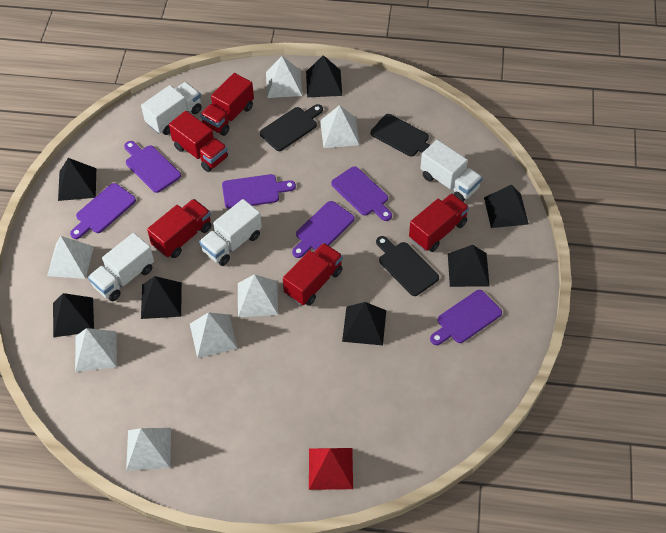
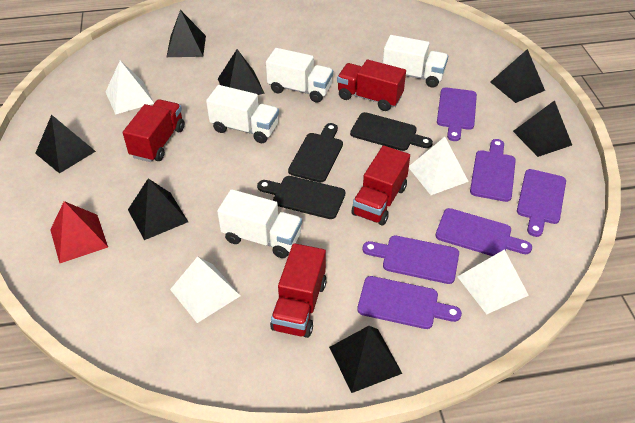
red truck: 5 -> 4
white pyramid: 7 -> 4

